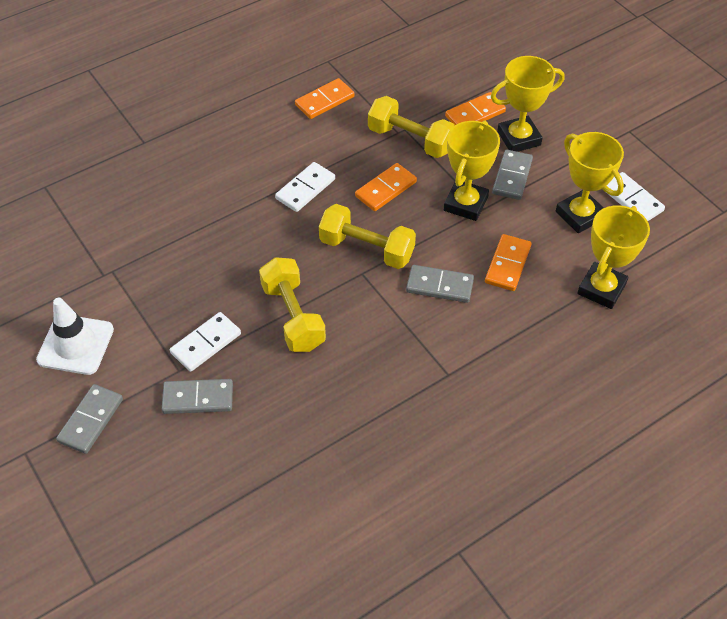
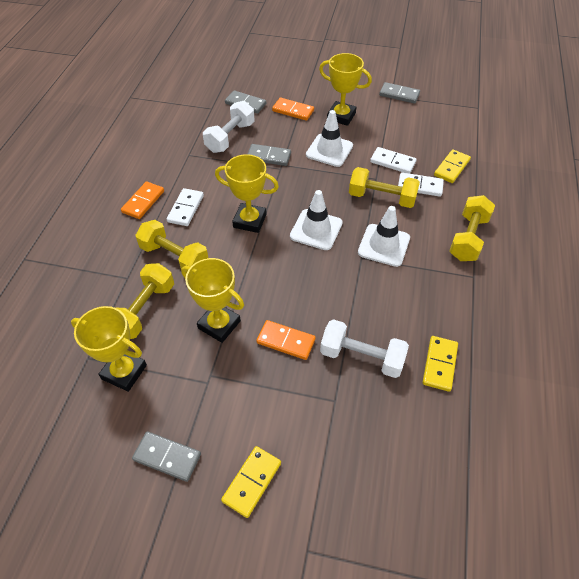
orange domino: 4 -> 3
white dumbbell: 0 -> 2
white traffic cone: 1 -> 3
yellow domino: 0 -> 3
yellow dumbbell: 3 -> 4

